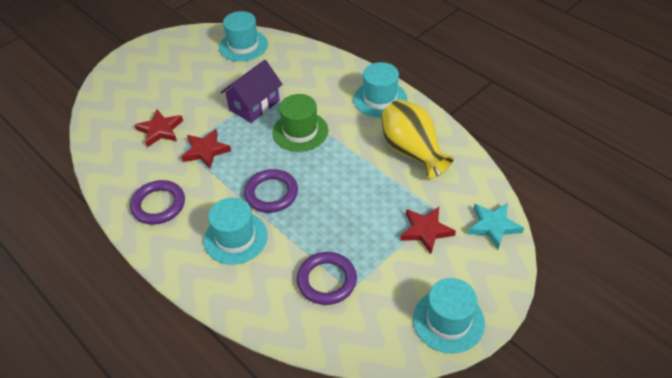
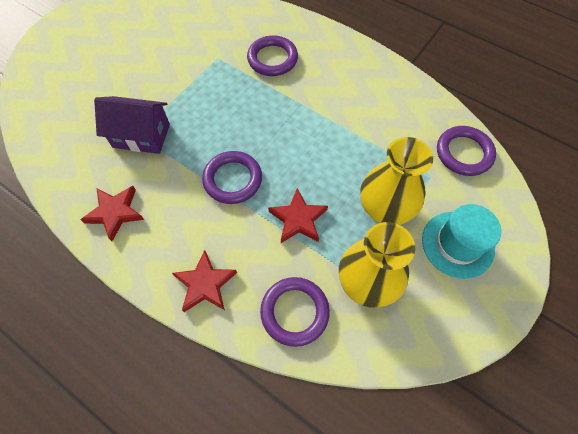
green hat: 1 -> 0
purple ring: 3 -> 4
turquoise hat: 4 -> 1
turquoise star: 1 -> 0
yellow vase: 1 -> 2

